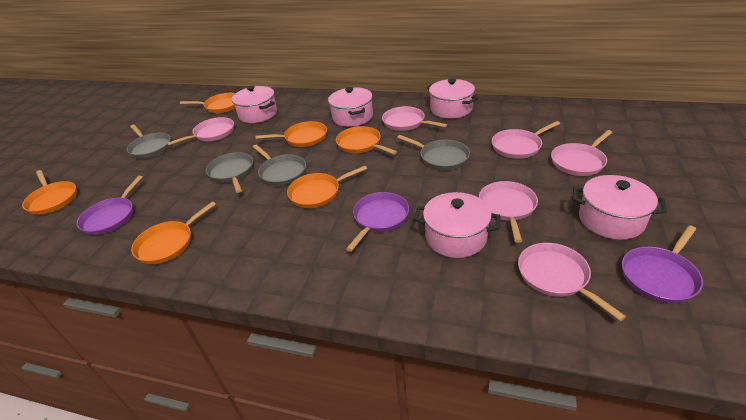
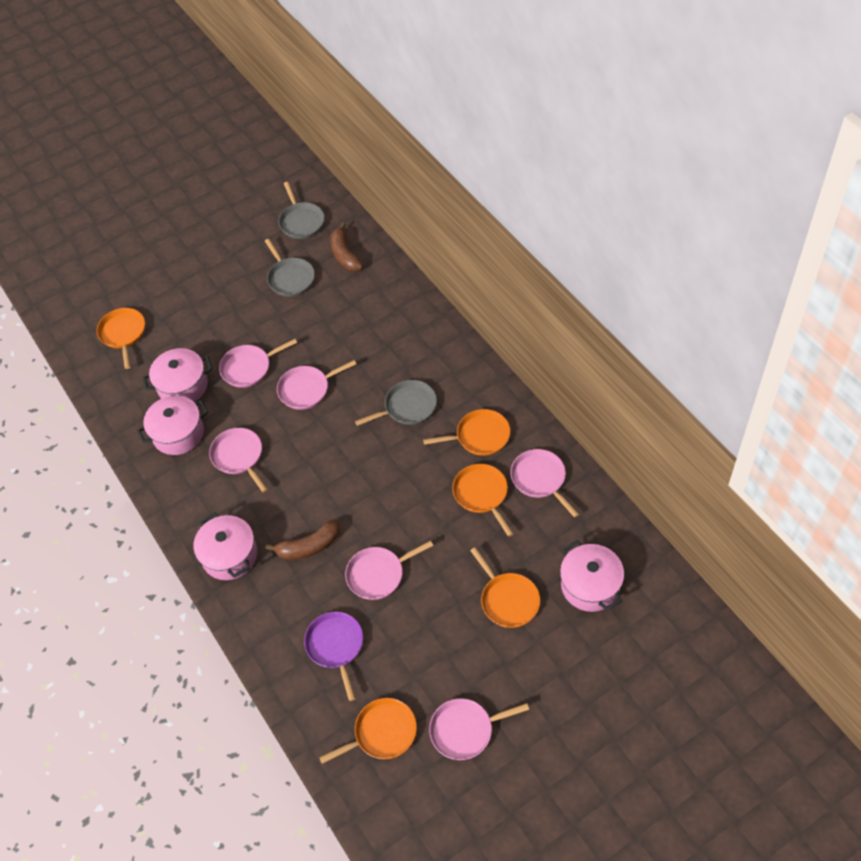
brown banana: 0 -> 2
grey pan: 4 -> 3
orange pan: 6 -> 5
pink pot: 5 -> 4
purple pan: 3 -> 1

